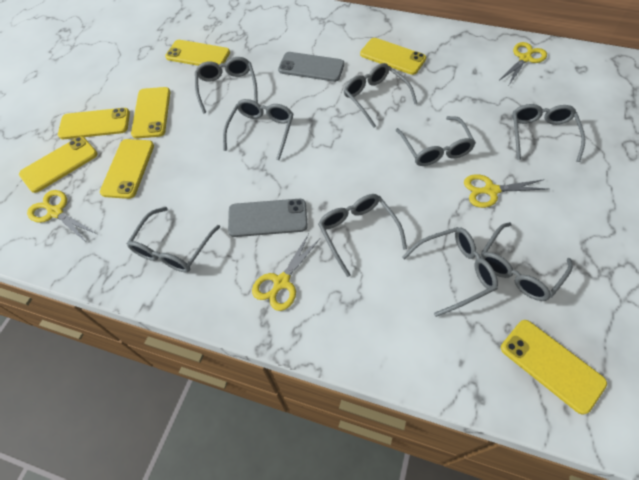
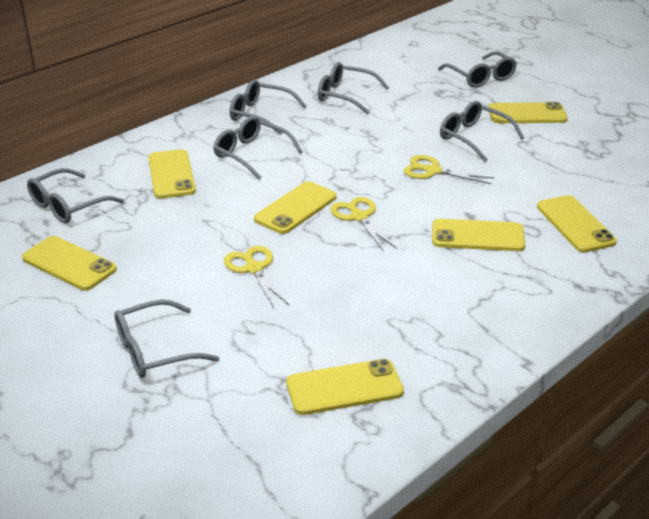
grey glasses: 9 -> 7
grey phone: 2 -> 0
yellow scissors: 4 -> 3

